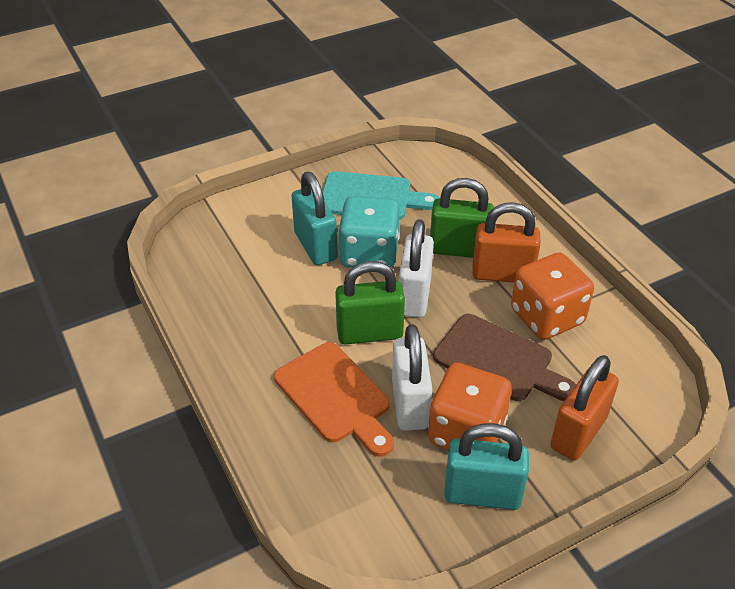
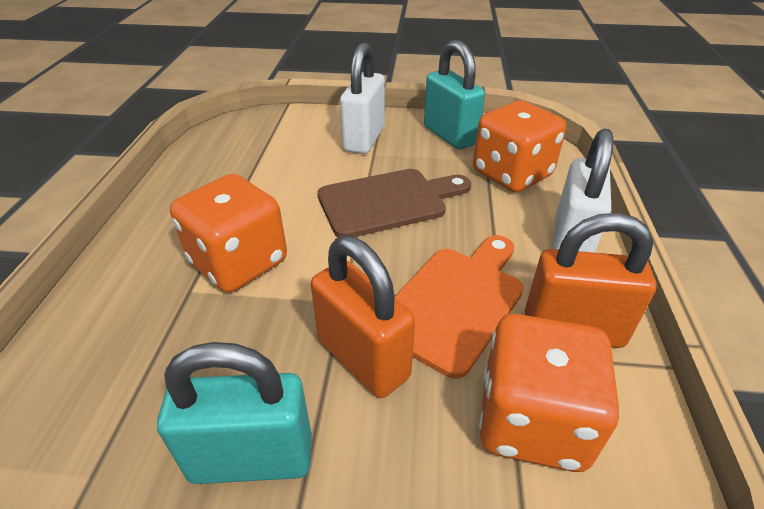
green padlock: 2 -> 0
orange dice: 2 -> 3
turquoise cutting board: 1 -> 0
turquoise dice: 1 -> 0

